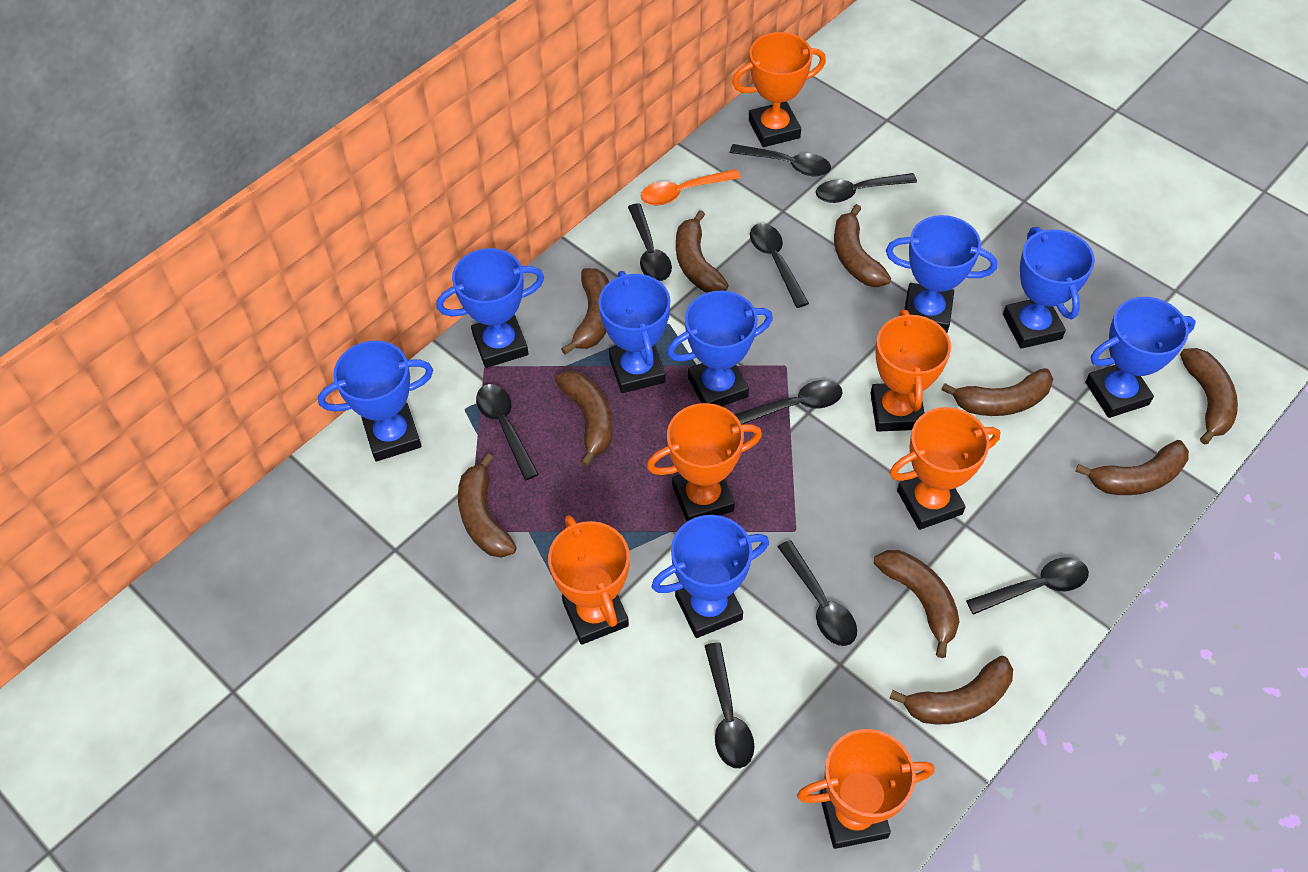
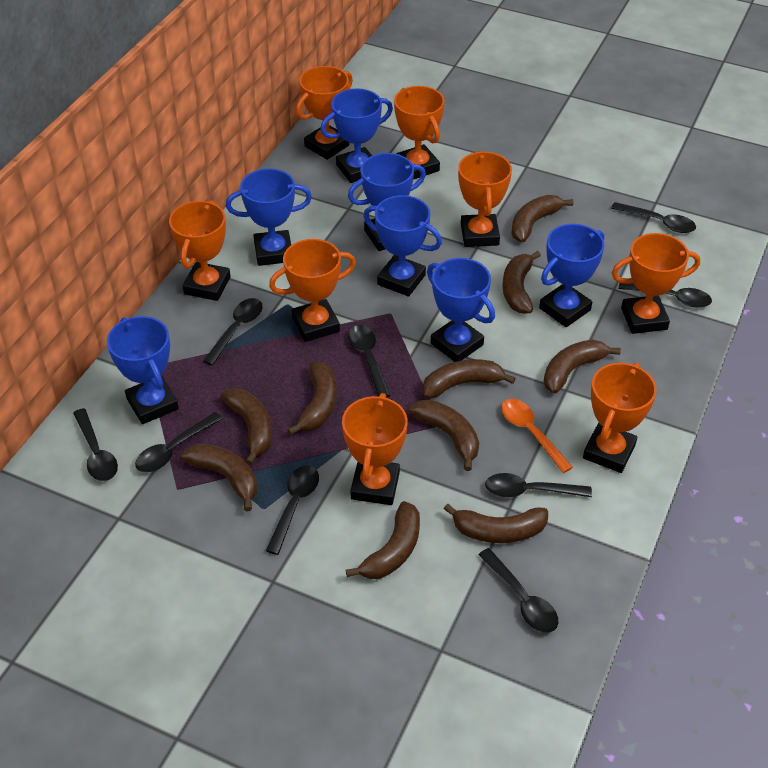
blue trophy: 8 -> 7
orange trophy: 6 -> 8

